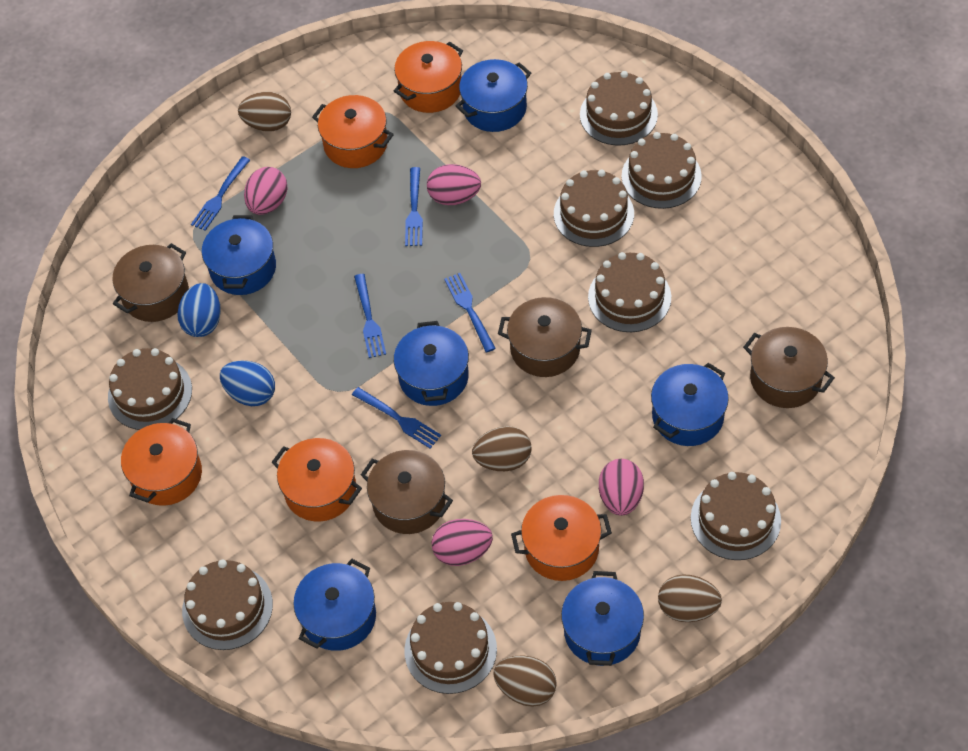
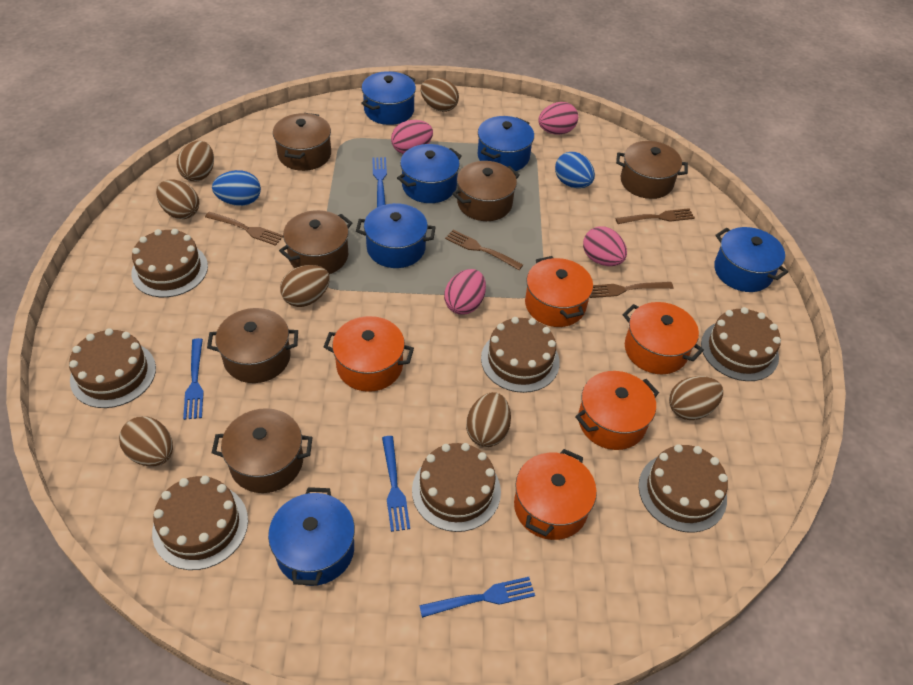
blue fork: 5 -> 4
brown cake: 8 -> 7
brown egg: 4 -> 7
brown fork: 0 -> 4
brown pot: 4 -> 6

